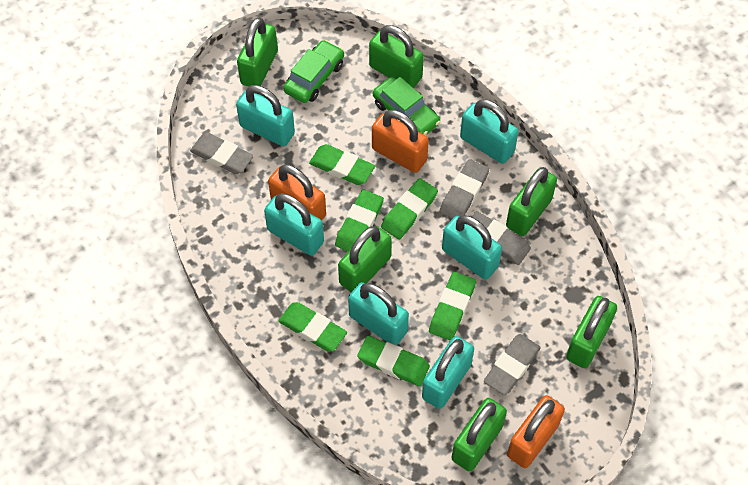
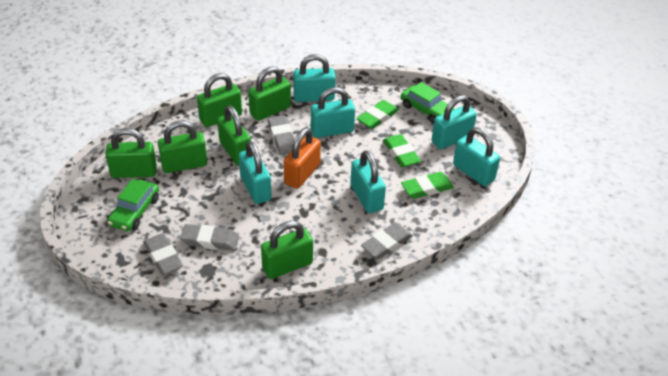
green eraser: 6 -> 3
orange padlock: 3 -> 1

